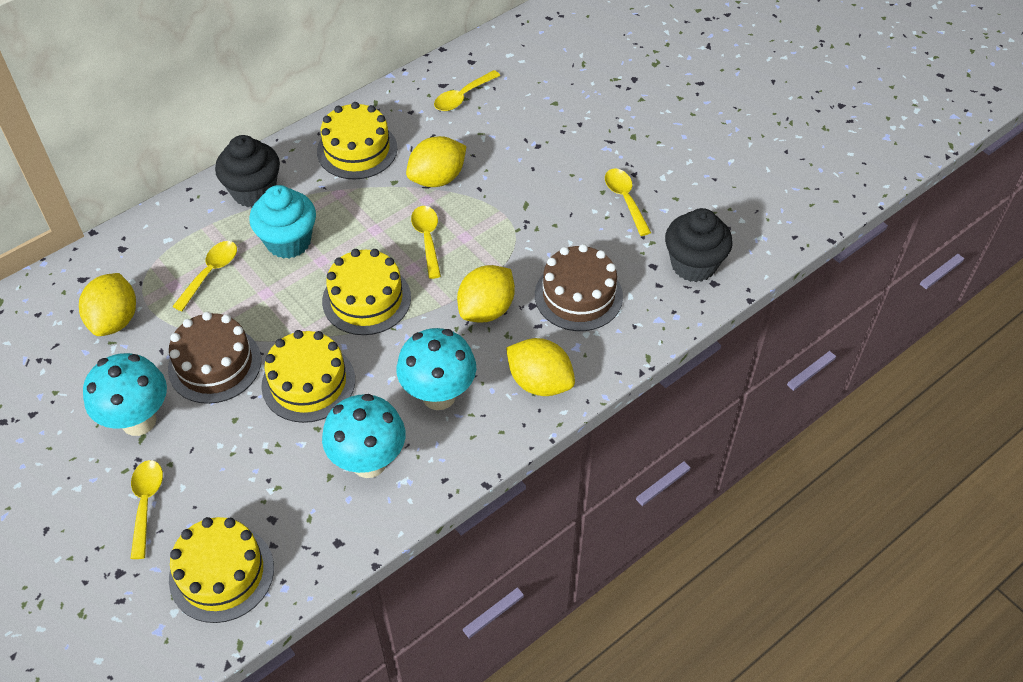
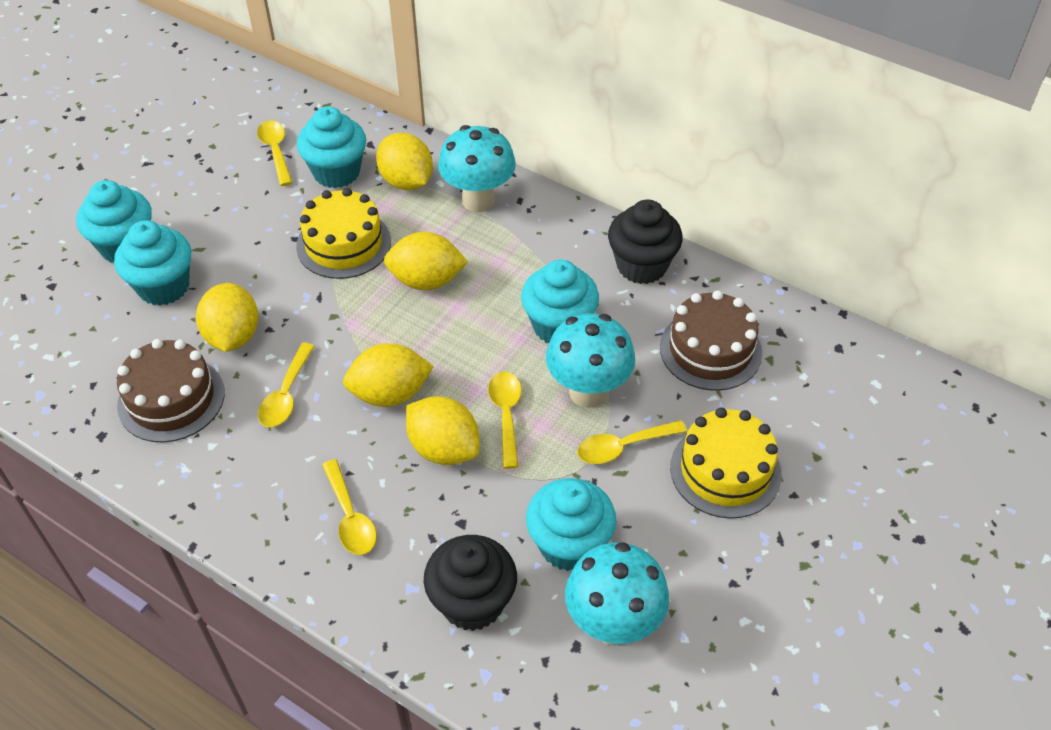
turquoise cupcake: 1 -> 5
yellow cake: 4 -> 2
yellow lemon: 4 -> 5

